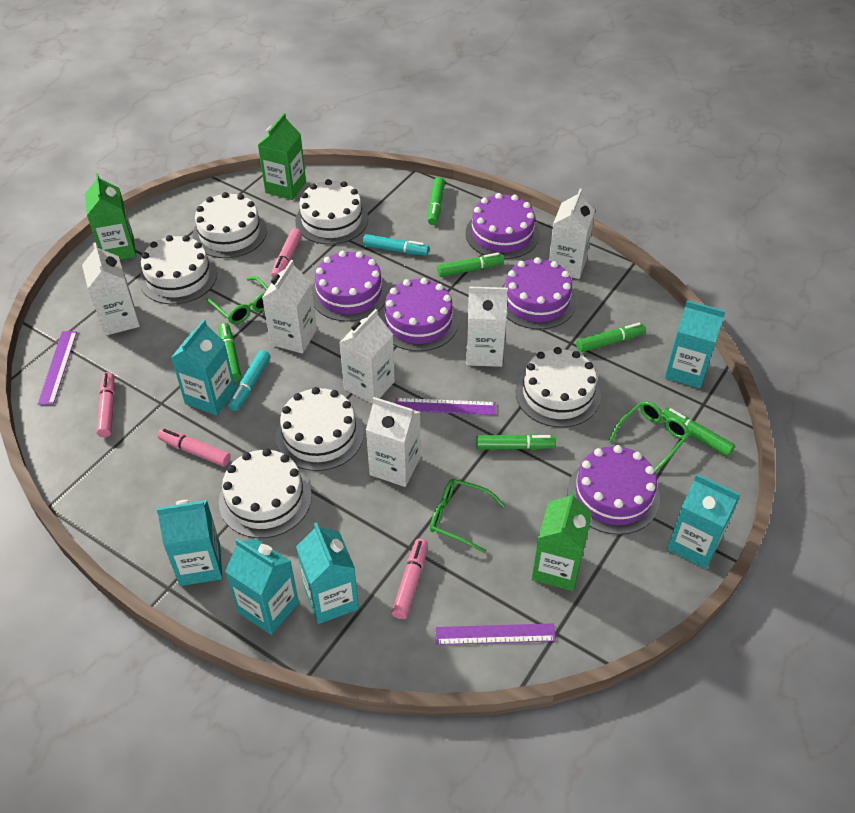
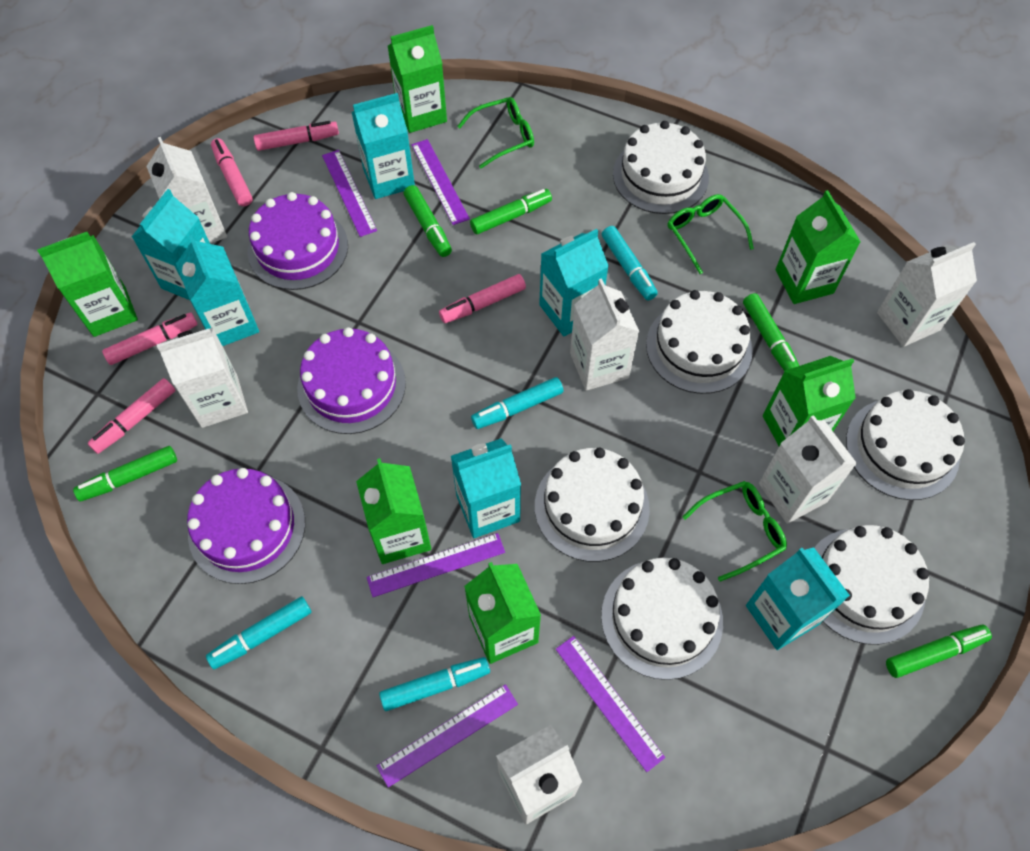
green carton: 3 -> 6
green marker: 6 -> 5
pink marker: 4 -> 5
purple cake: 5 -> 3
purple ruler: 3 -> 5
turquoise marker: 2 -> 4

